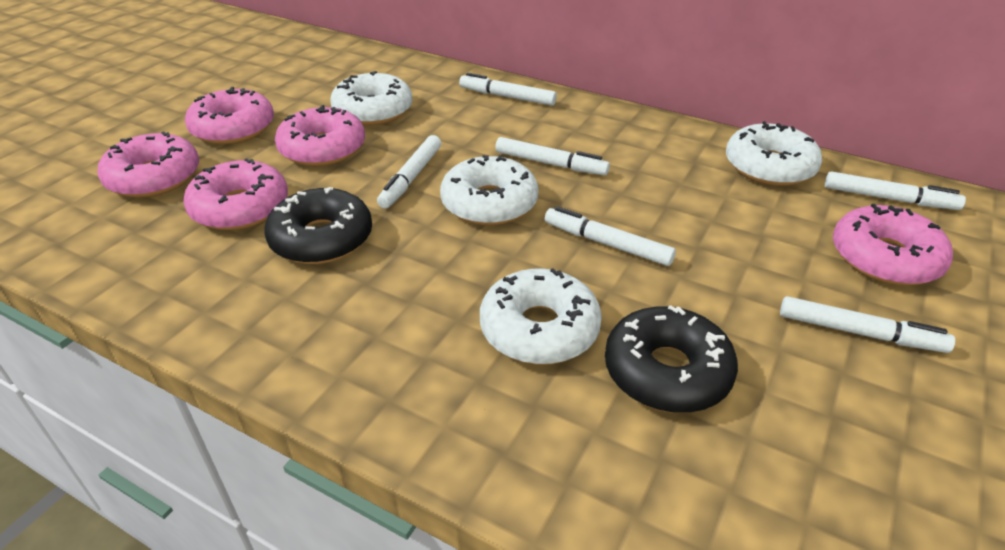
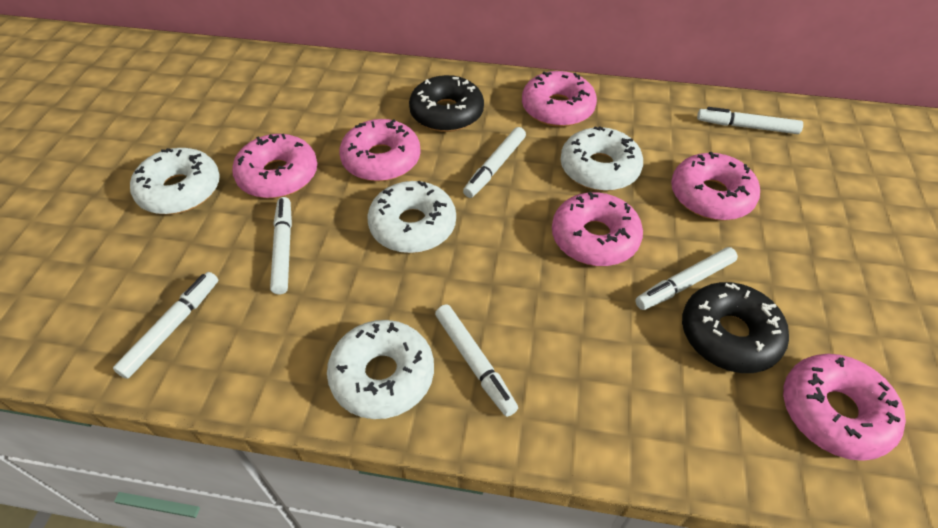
pink donut: 5 -> 6

